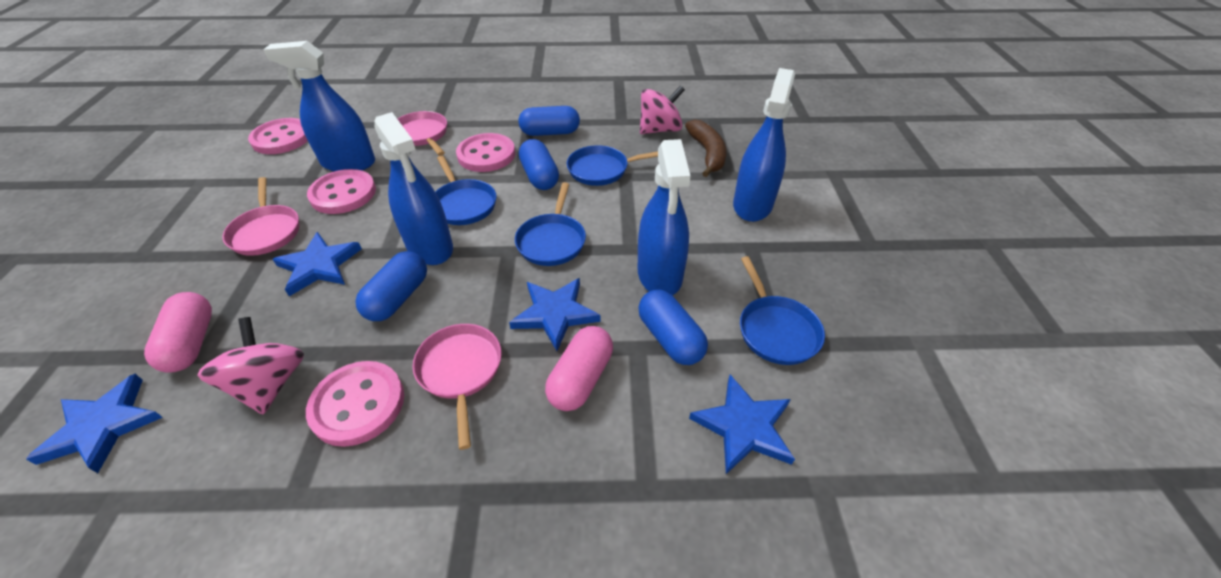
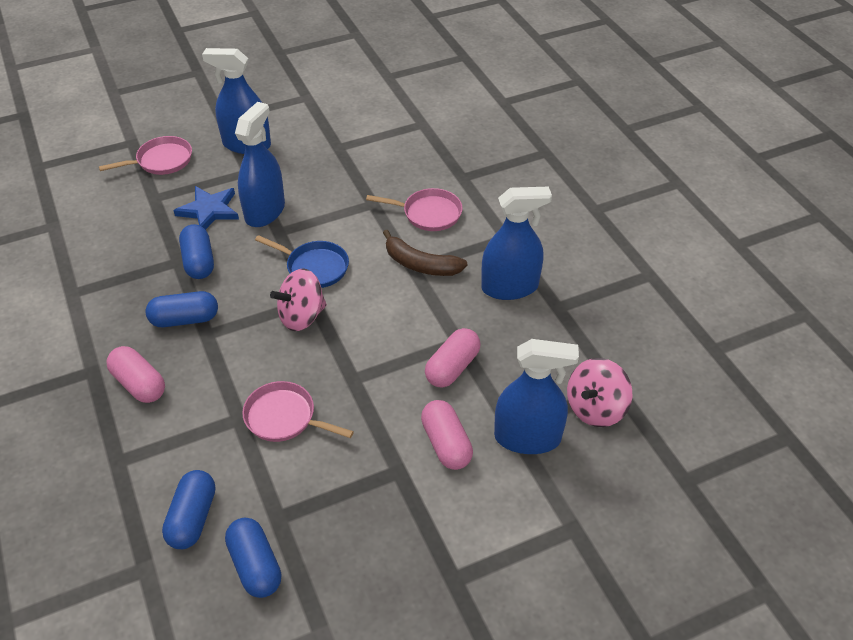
blue pan: 4 -> 1
blue star: 4 -> 1
pink button: 4 -> 0
pink capsule: 2 -> 3

